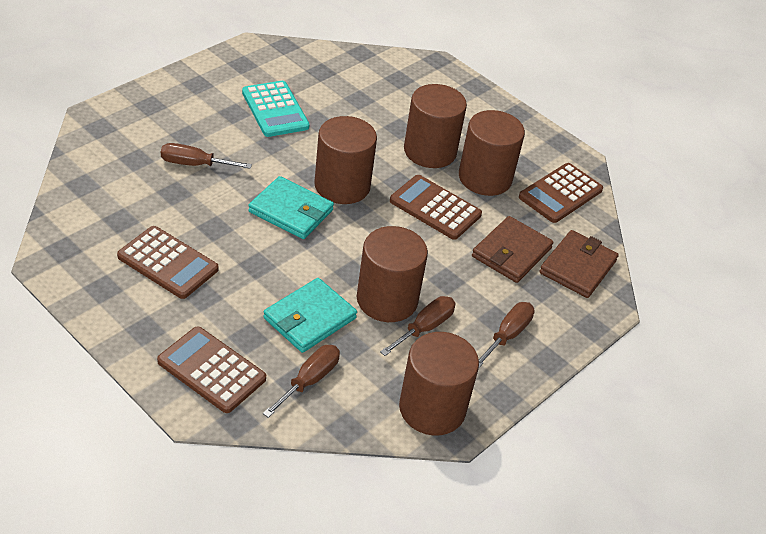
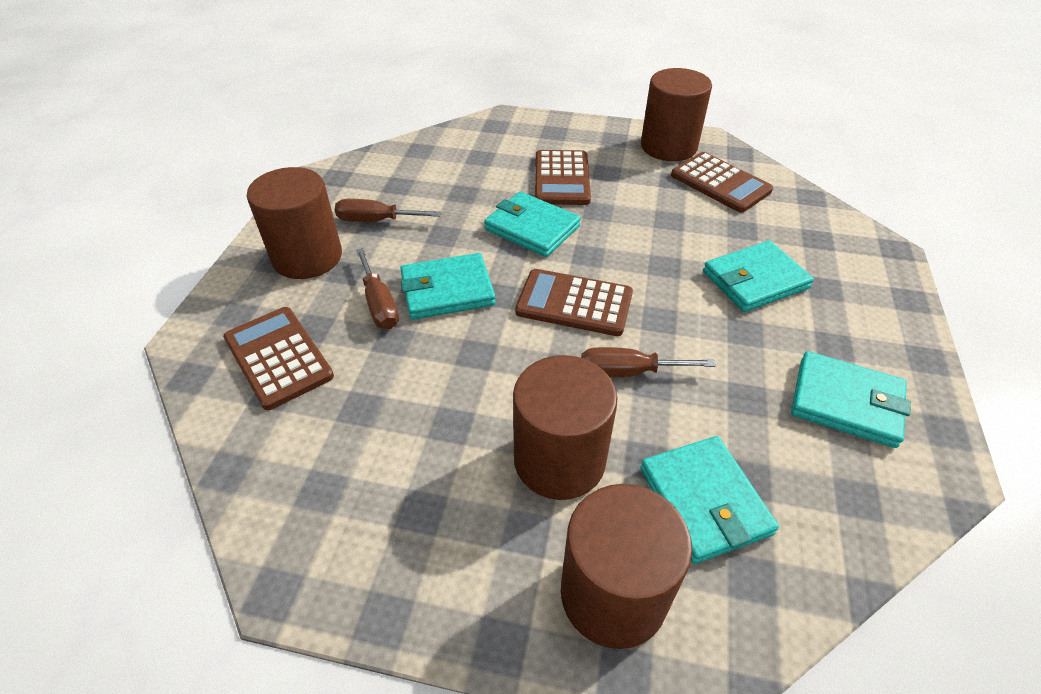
brown cylinder: 5 -> 4
brown screwdriver: 4 -> 3
brown wallet: 2 -> 0
turquoise calculator: 1 -> 0
turquoise wallet: 2 -> 5

